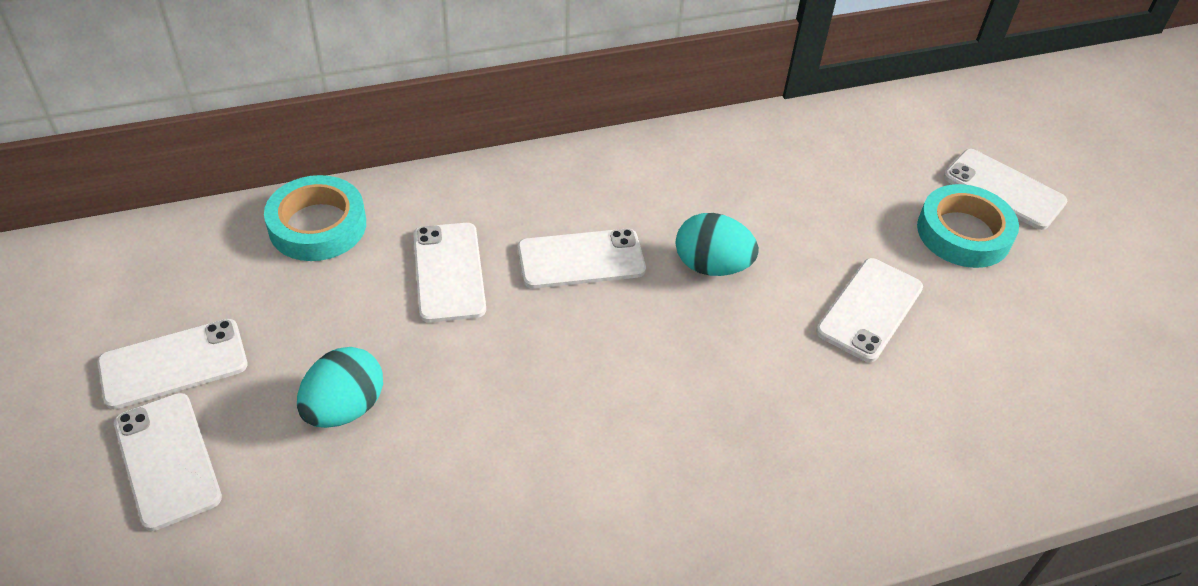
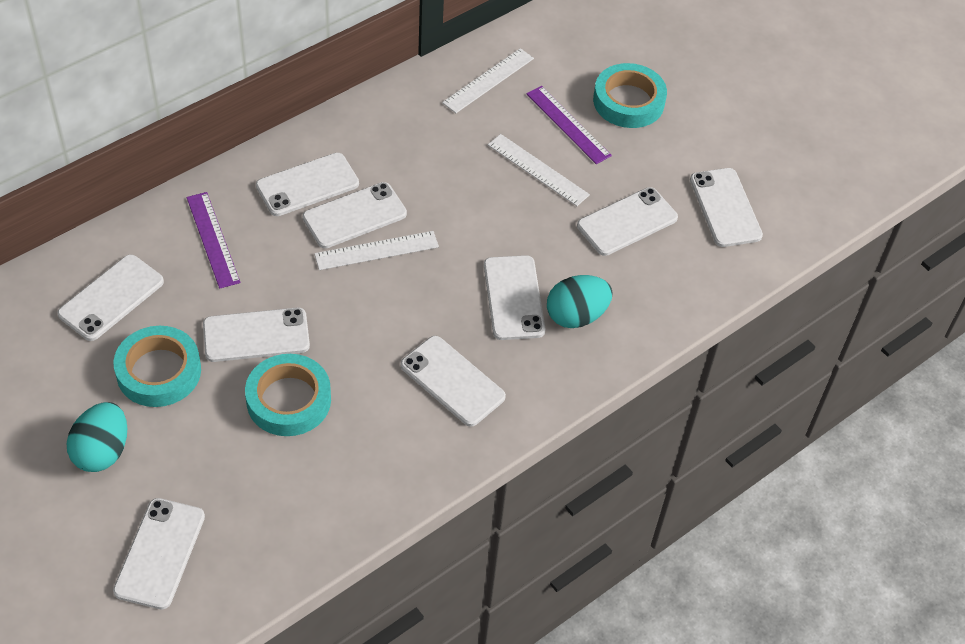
purple ruler: 0 -> 2
turquoise tape: 2 -> 3
white phone: 6 -> 9
white ruler: 0 -> 3

